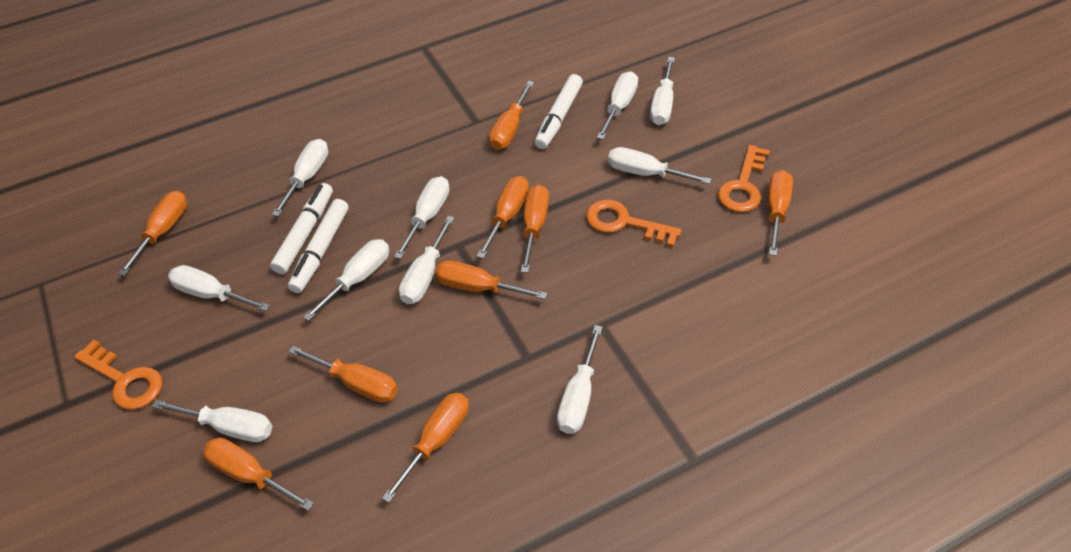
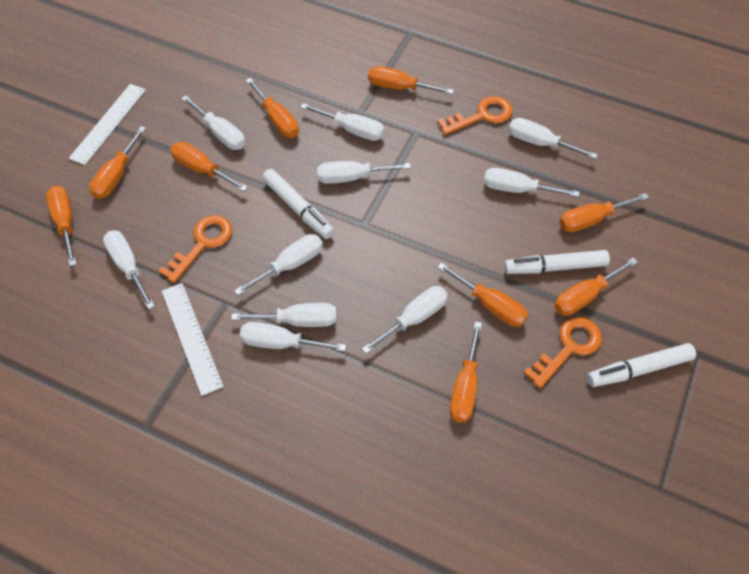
white ruler: 0 -> 2

